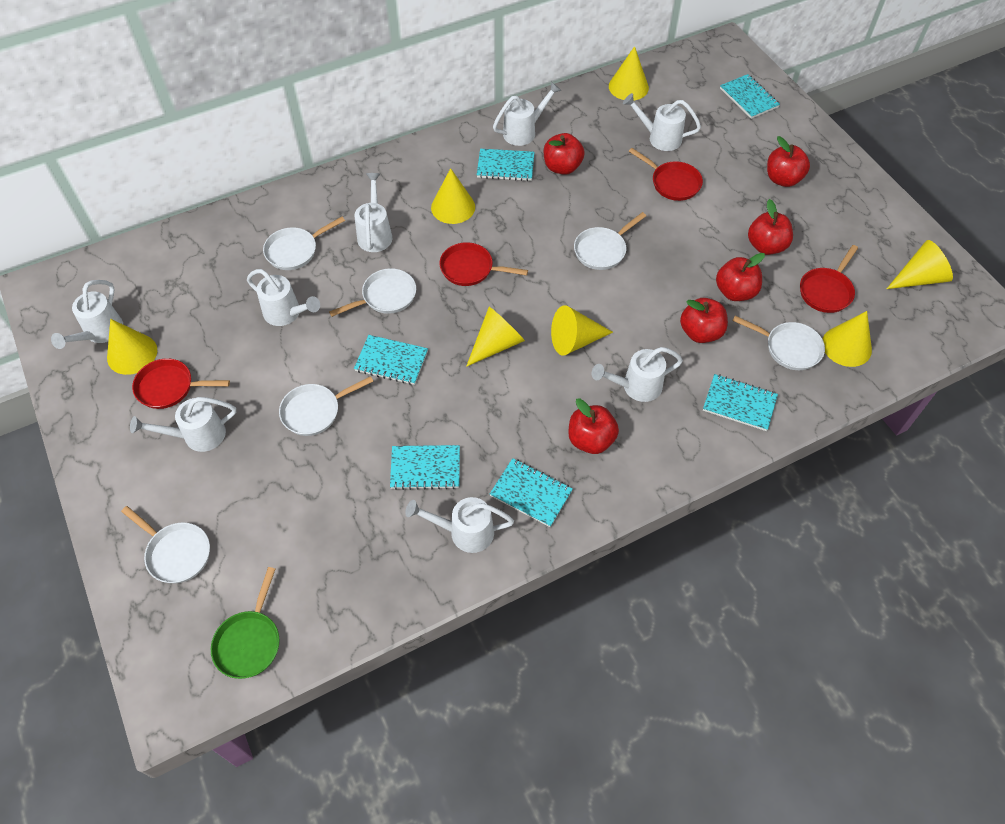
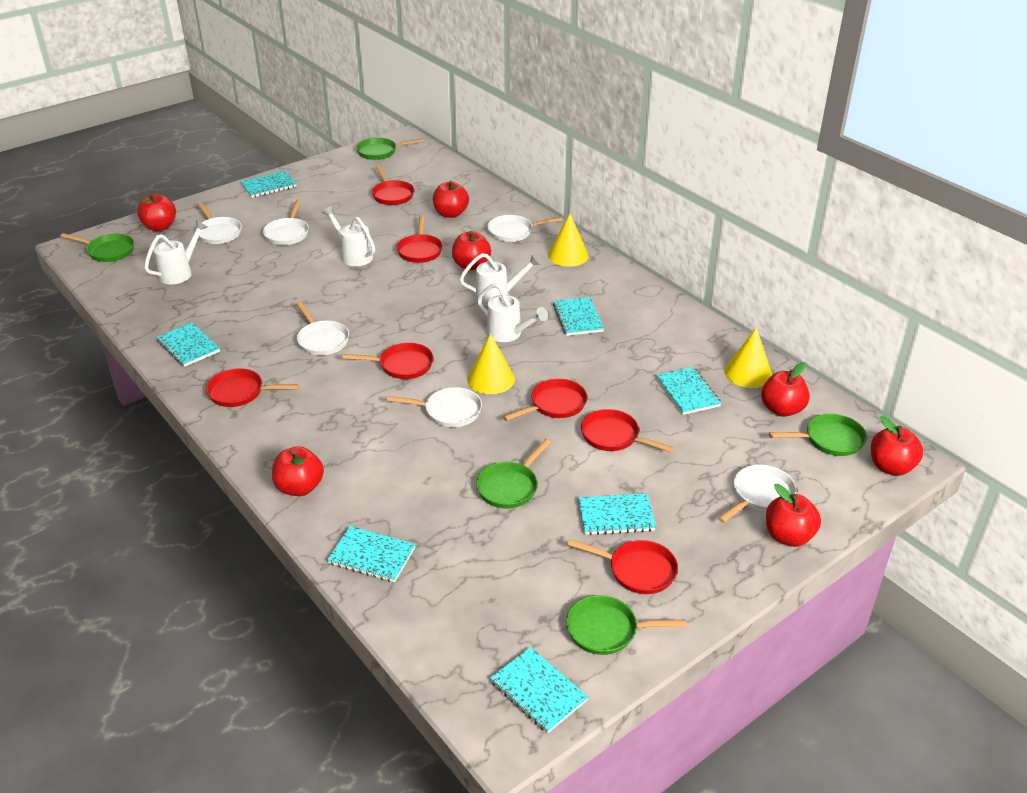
green pan: 1 -> 5
red apple: 6 -> 7
red pan: 4 -> 7
turquoise notebook: 6 -> 7
white watering can: 8 -> 4
yellow cone: 7 -> 3

